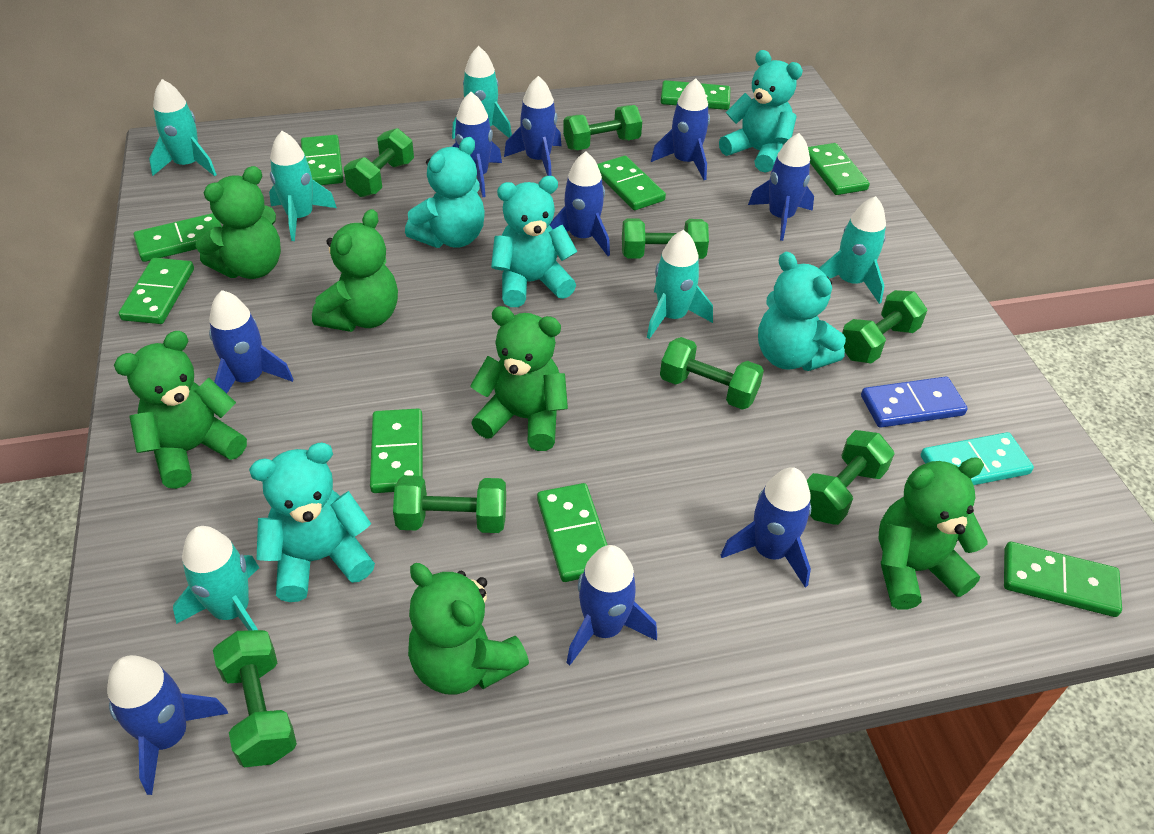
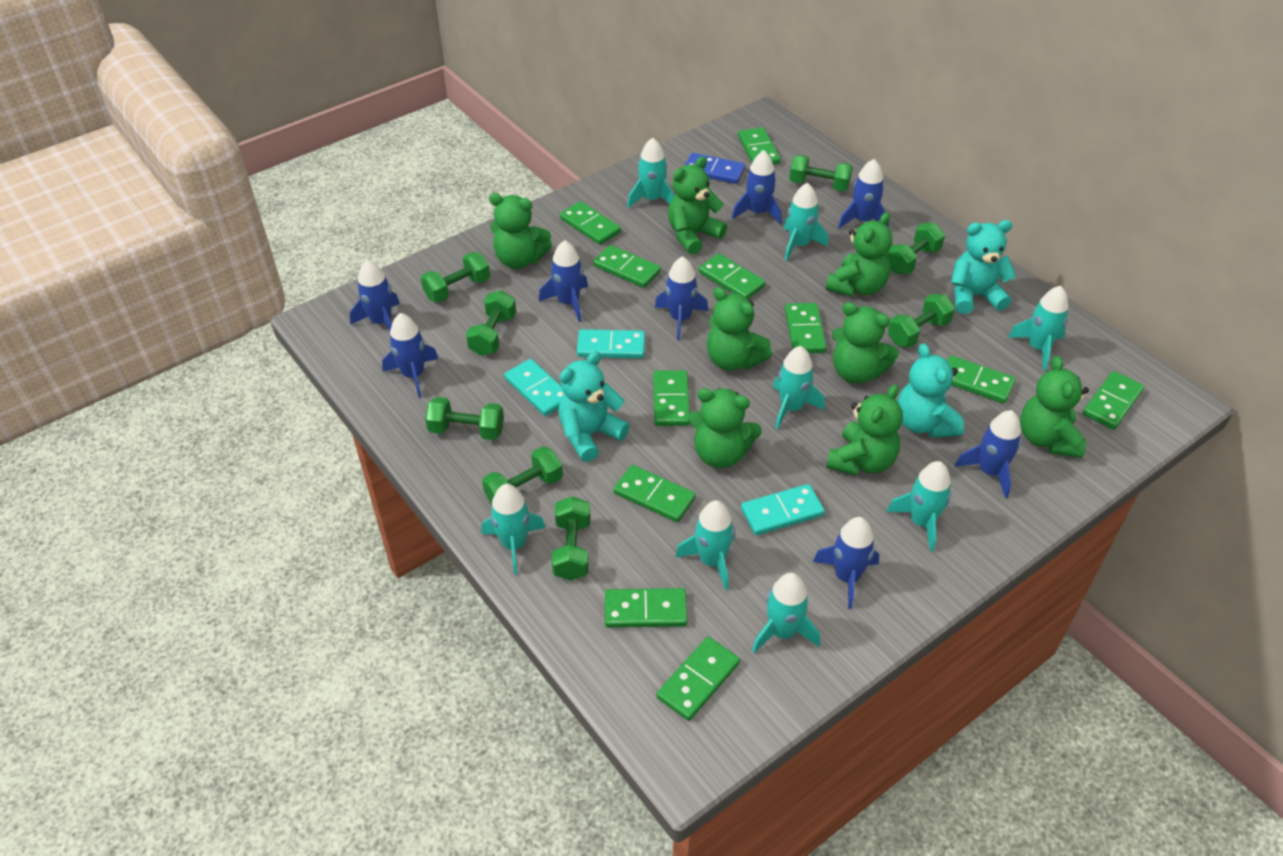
blue rocket: 9 -> 8
green domino: 9 -> 11
green teddy bear: 6 -> 8
turquoise domino: 1 -> 3
turquoise rocket: 6 -> 8
turquoise teddy bear: 5 -> 3

